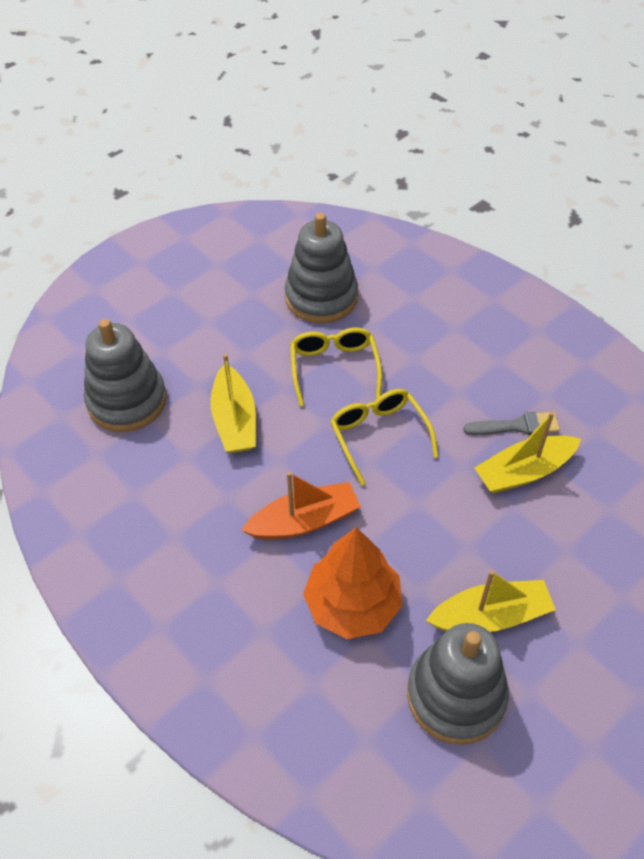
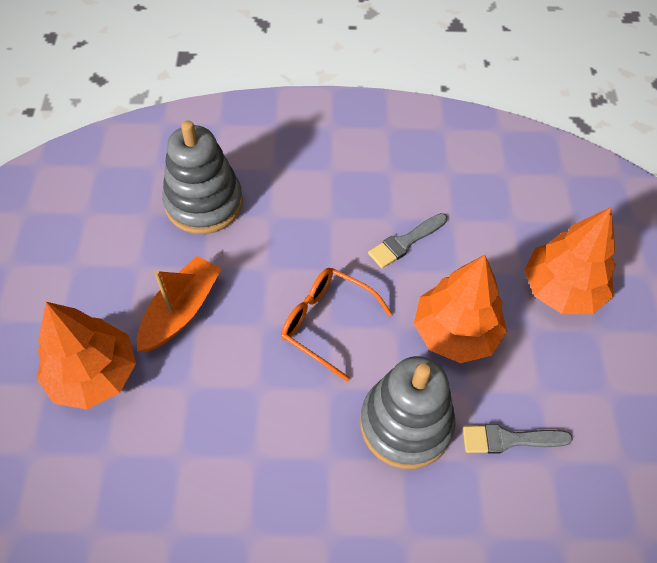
grey brush: 1 -> 2
grey stacking toy: 3 -> 2
orange glasses: 0 -> 1
orange tree: 1 -> 3
yellow boat: 3 -> 0
yellow glasses: 2 -> 0

